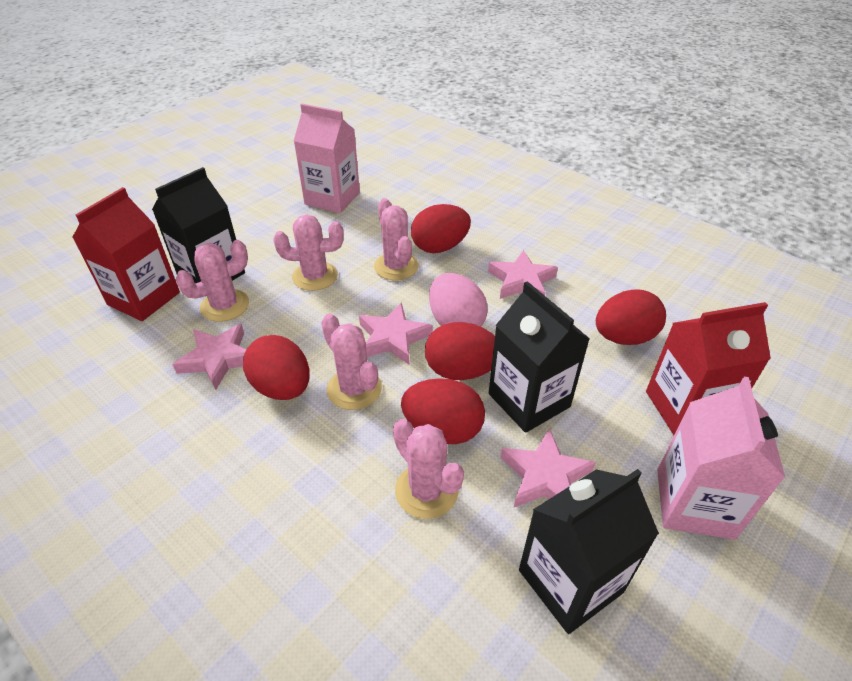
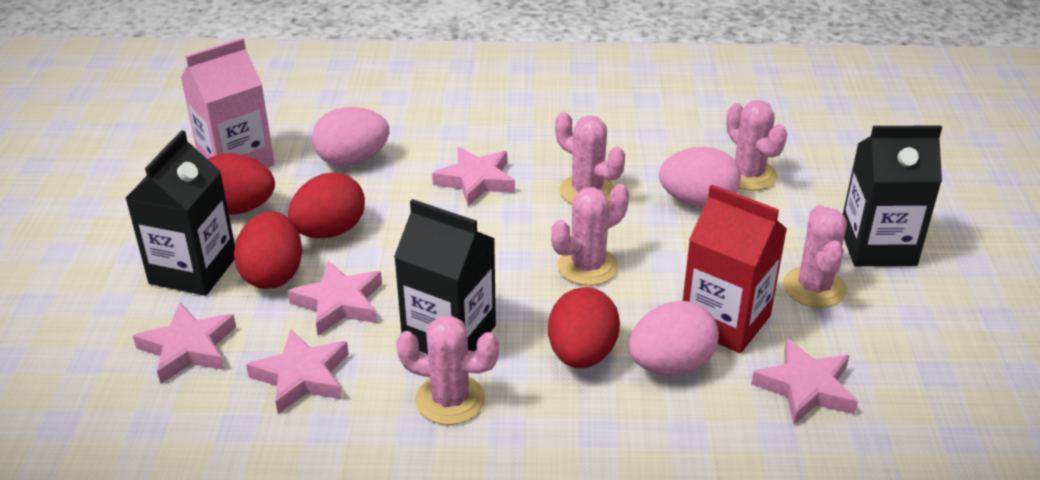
pink carton: 2 -> 1
pink egg: 1 -> 3
pink star: 4 -> 5
red carton: 2 -> 1
red egg: 5 -> 4

